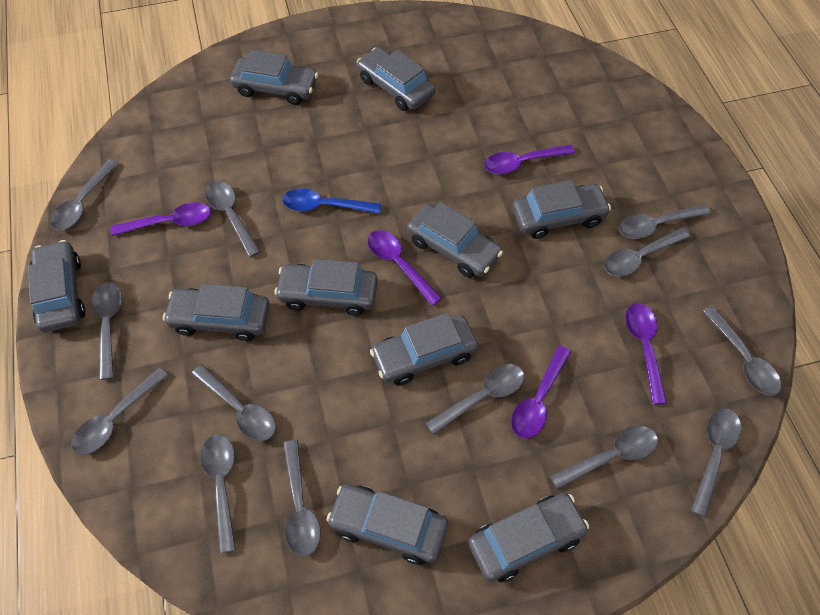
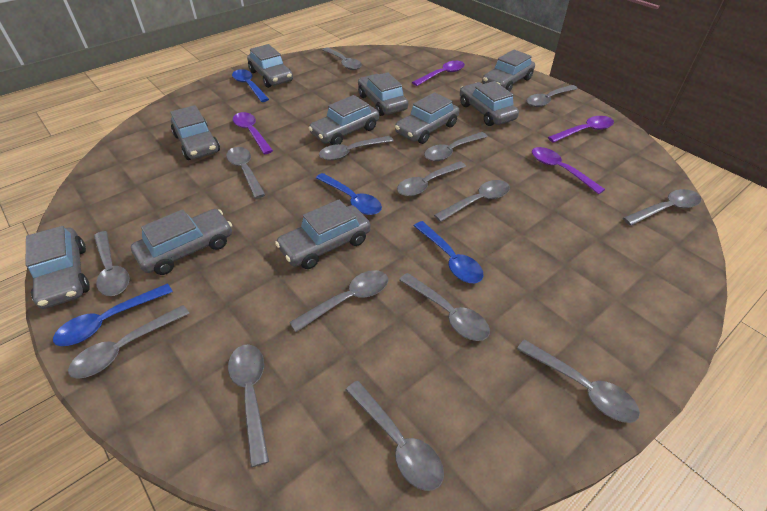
blue spoon: 1 -> 4
grey spoon: 13 -> 15
purple spoon: 5 -> 4

